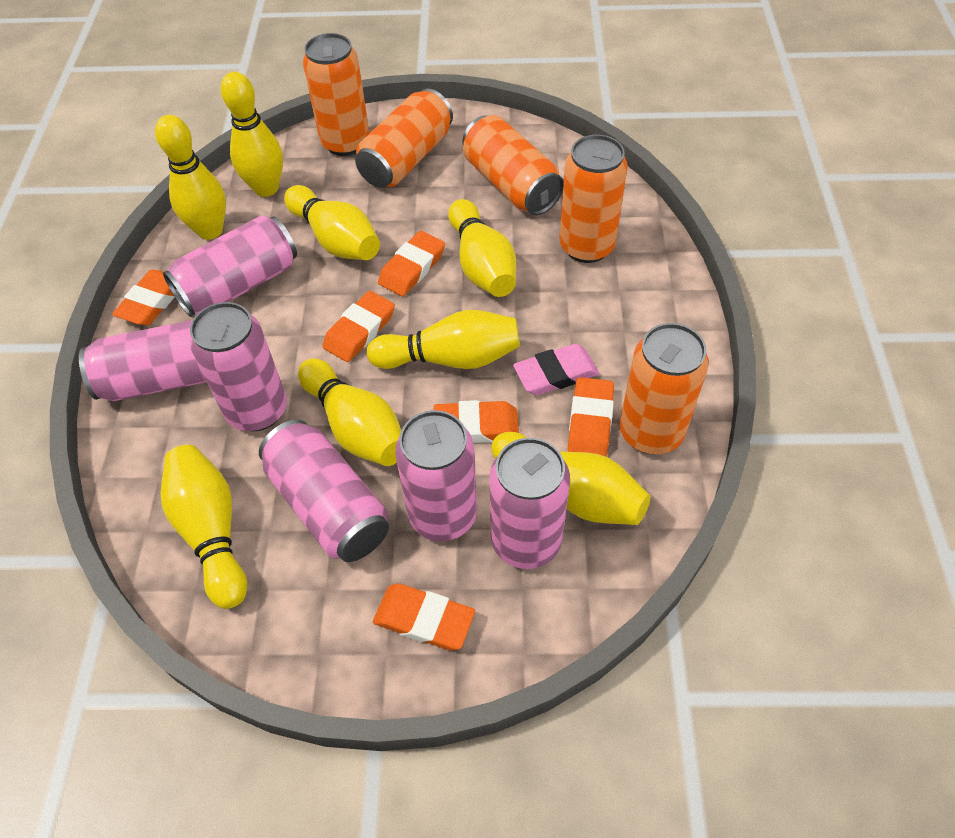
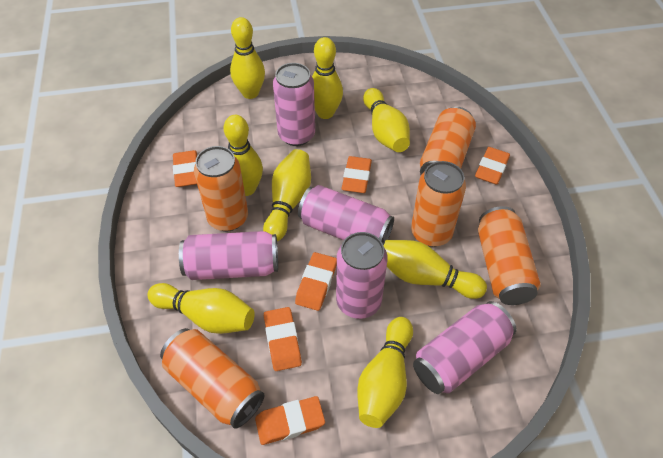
pink can: 6 -> 5
pink eraser: 1 -> 0

